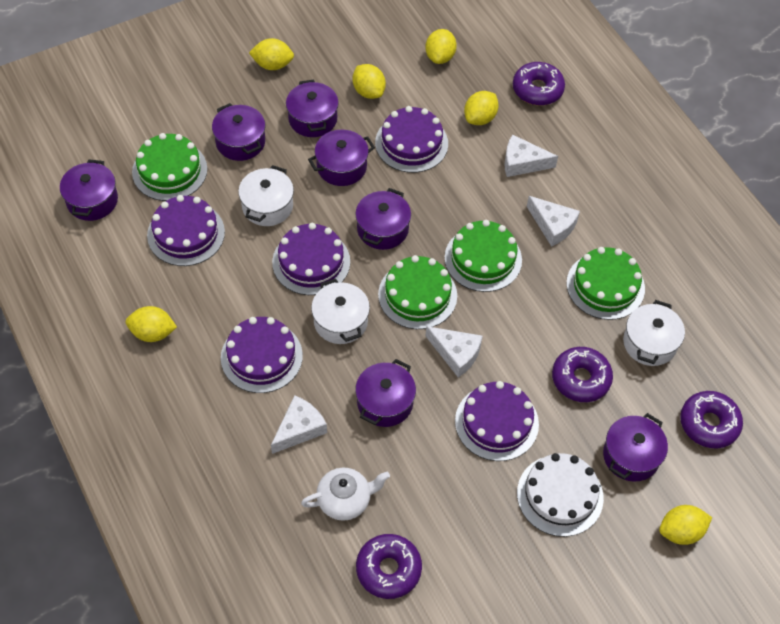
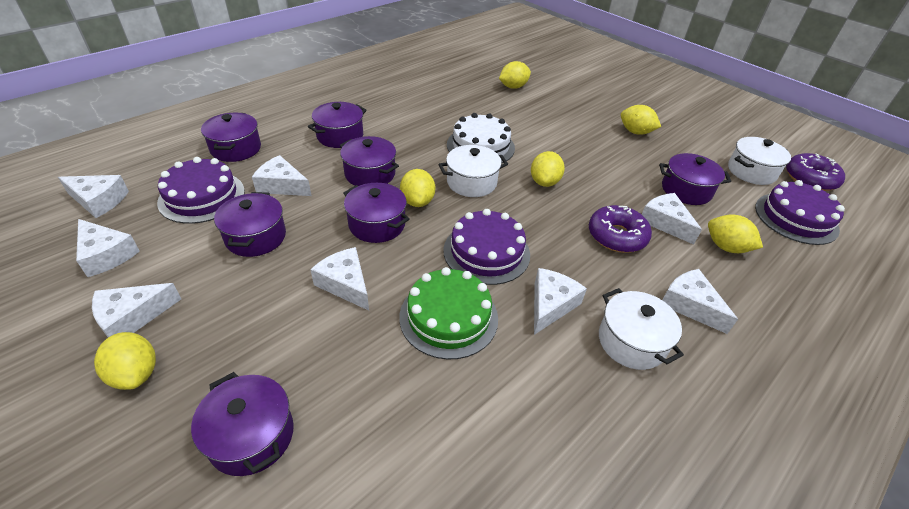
green cake: 4 -> 1
purple cake: 5 -> 3
purple donut: 4 -> 2
white cheese: 4 -> 8
white teapot: 1 -> 0

